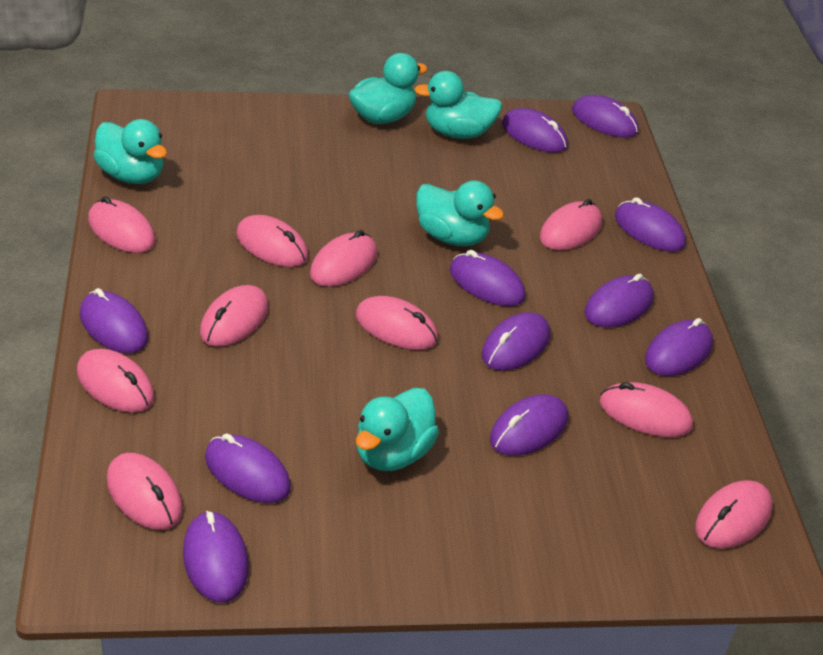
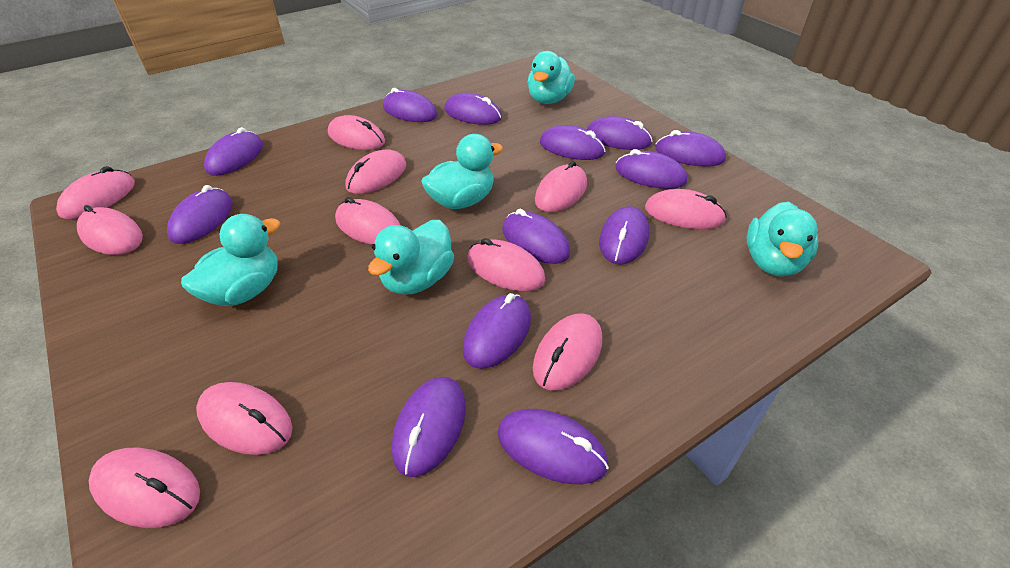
pink mouse: 10 -> 11
purple mouse: 11 -> 13

